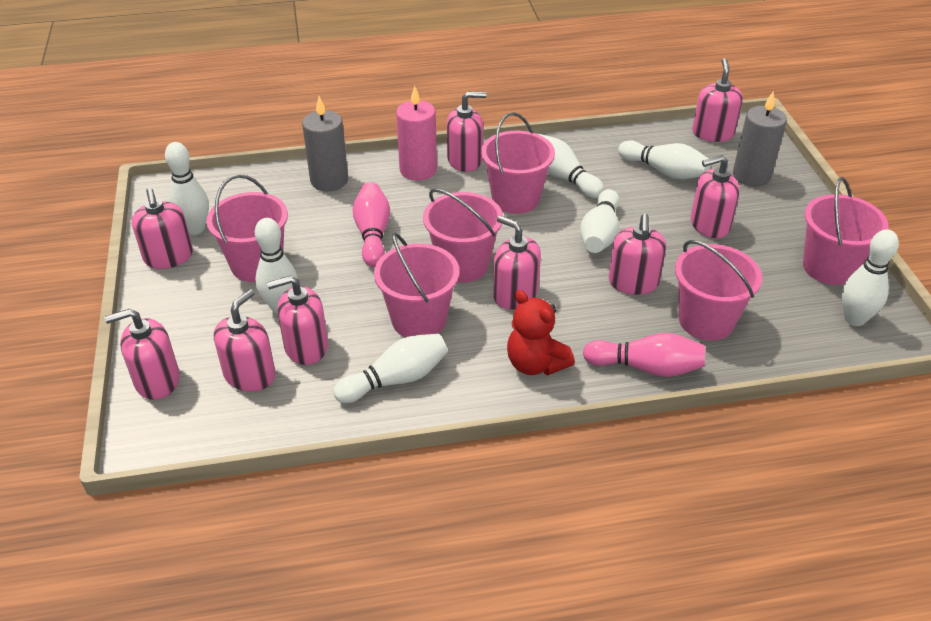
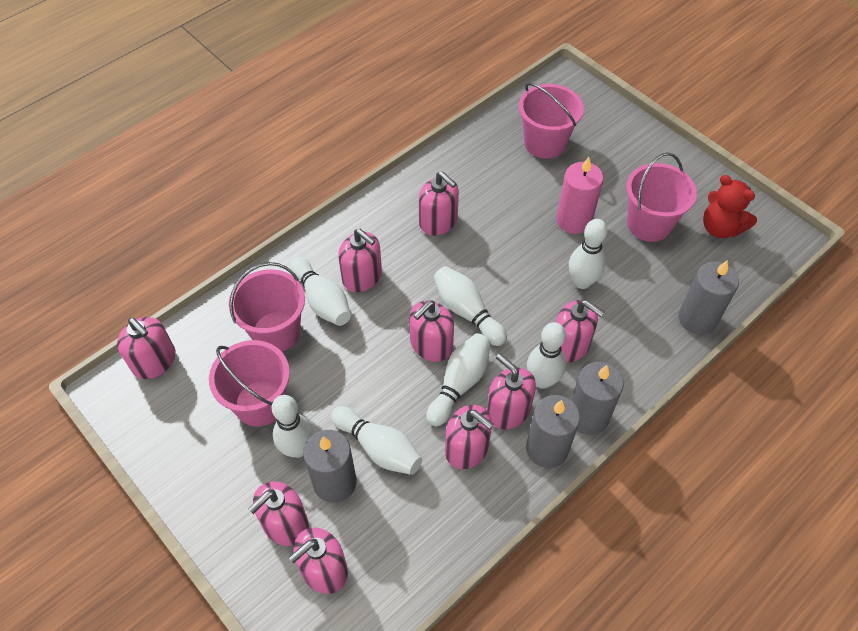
grey candle: 2 -> 4
pink bowling pin: 2 -> 0
pink bucket: 6 -> 4

